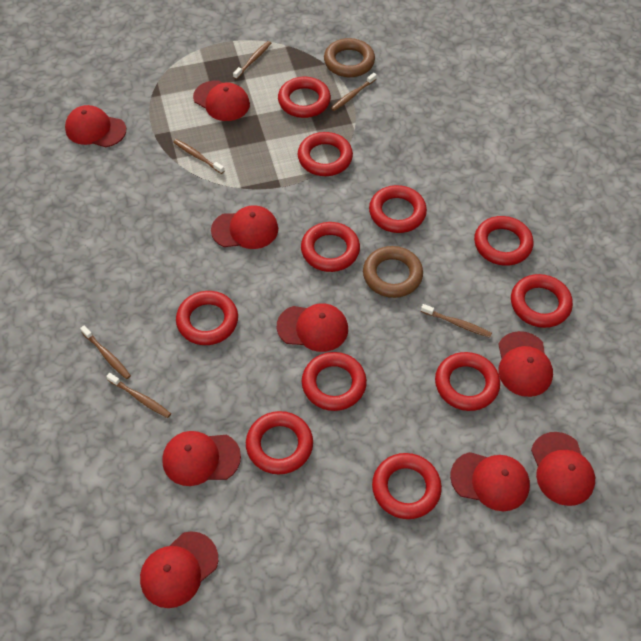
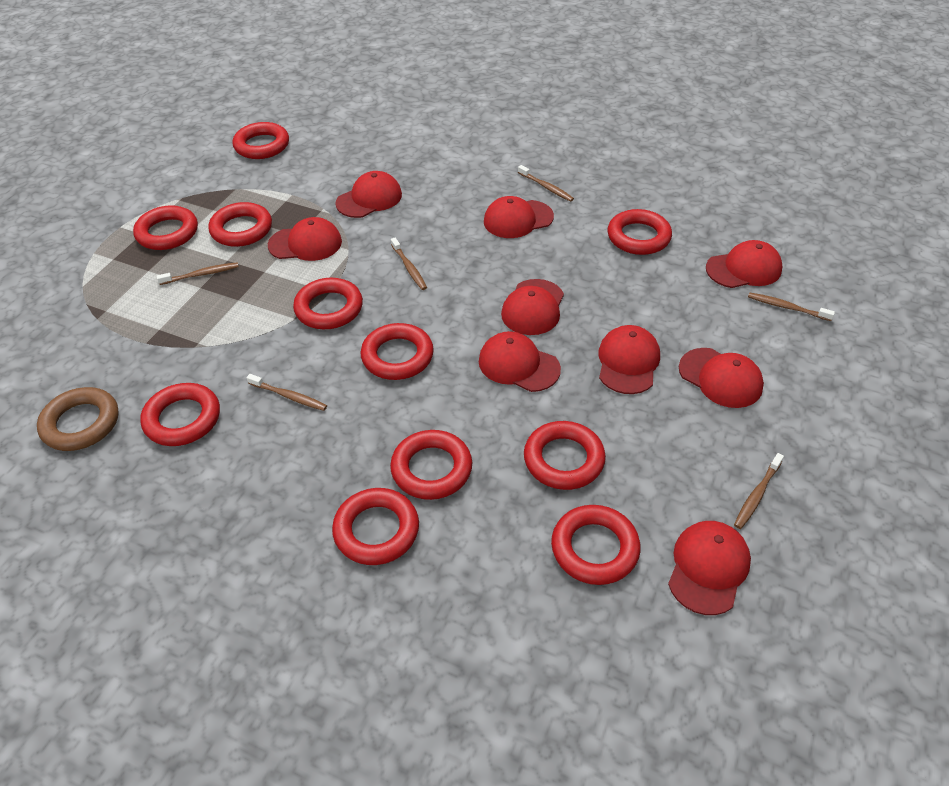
brown ring: 2 -> 1

